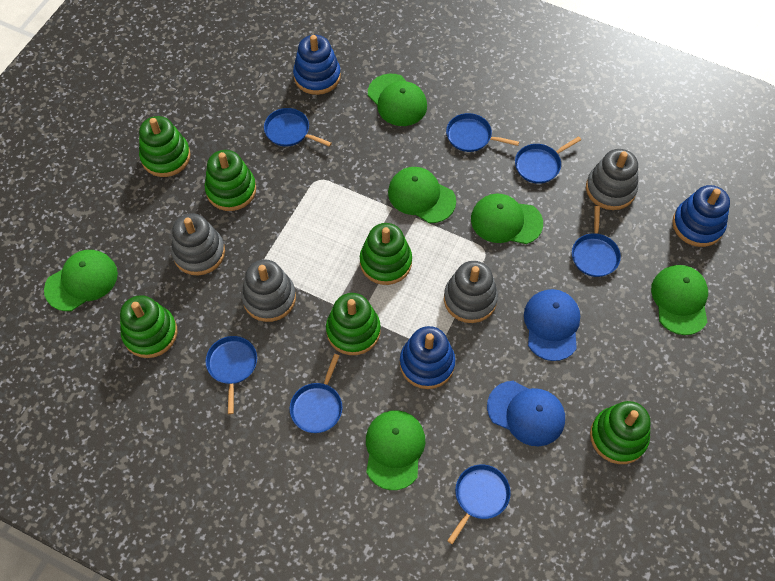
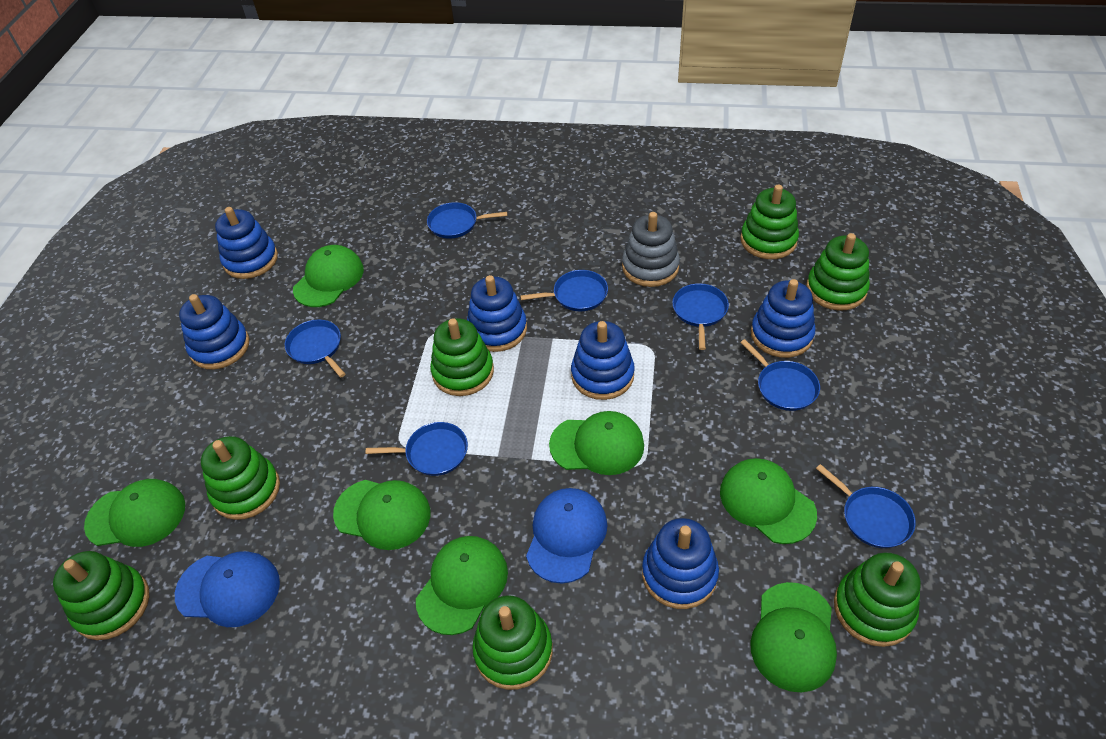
blue stacking toy: 3 -> 6
green cap: 6 -> 7
green stacking toy: 6 -> 7
grey stacking toy: 4 -> 1

